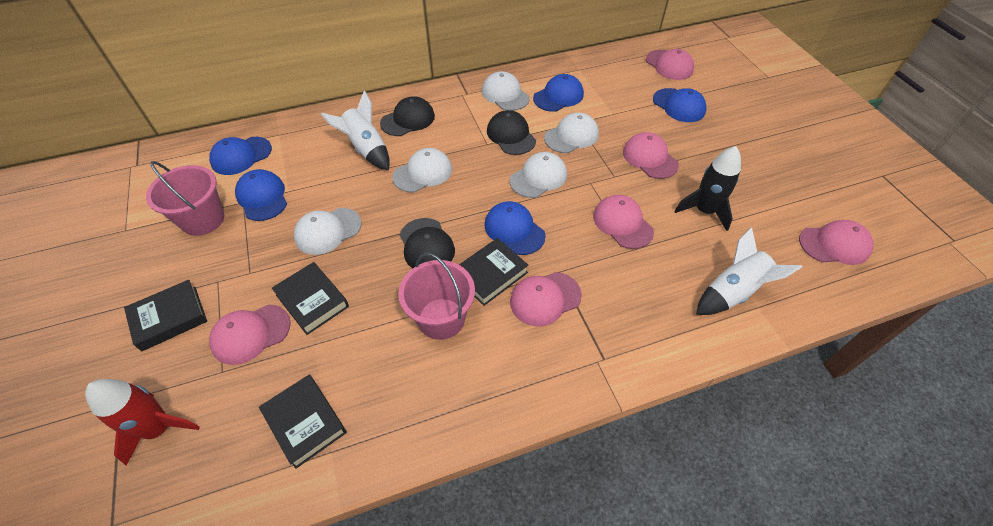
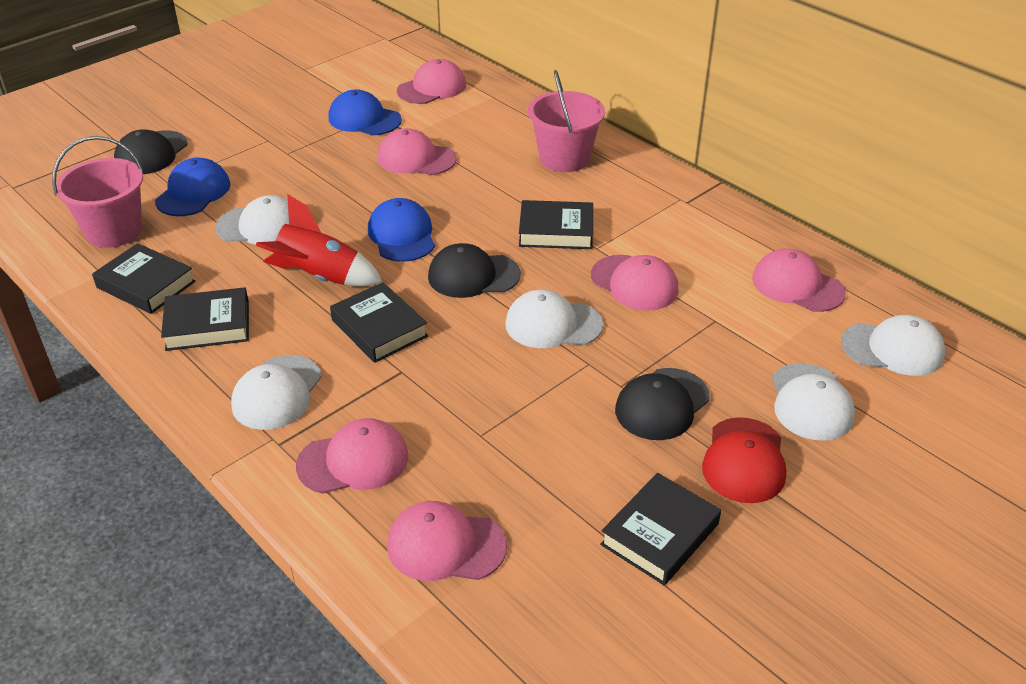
black book: 4 -> 5
black rocket: 1 -> 0
blue cap: 5 -> 3
red cap: 0 -> 1
white rocket: 2 -> 0

